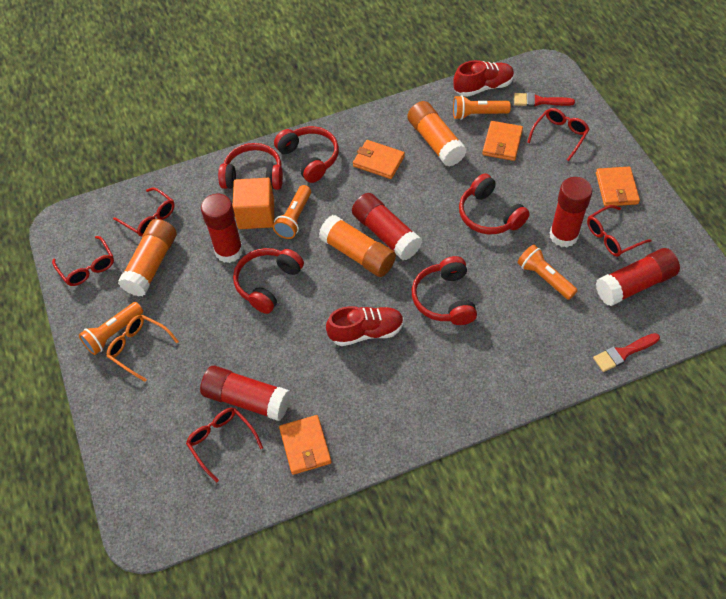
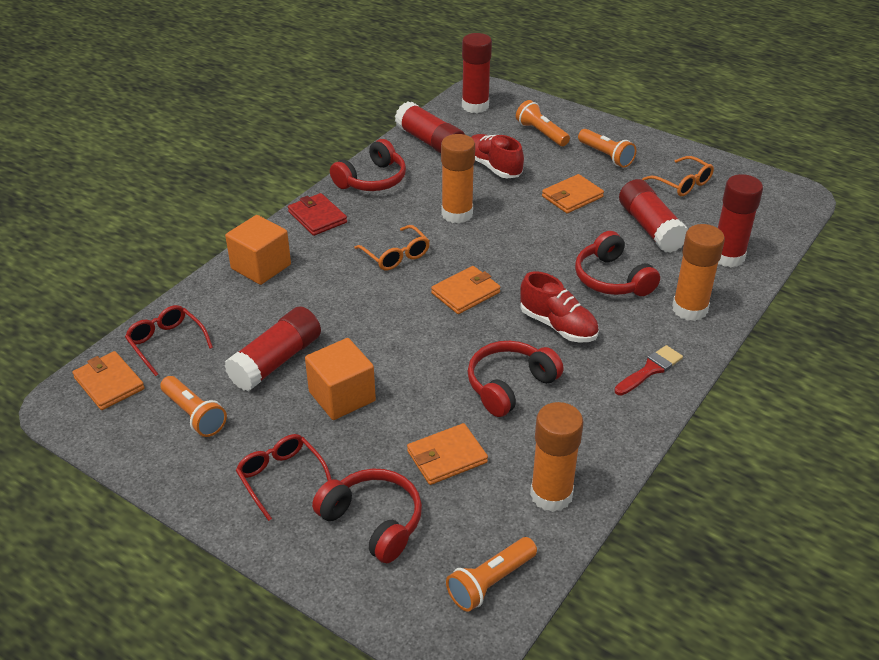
orange cube: 1 -> 2
orange glasses: 1 -> 2
red brush: 2 -> 1
red glasses: 5 -> 2
red headphones: 5 -> 4
red wallet: 0 -> 1

